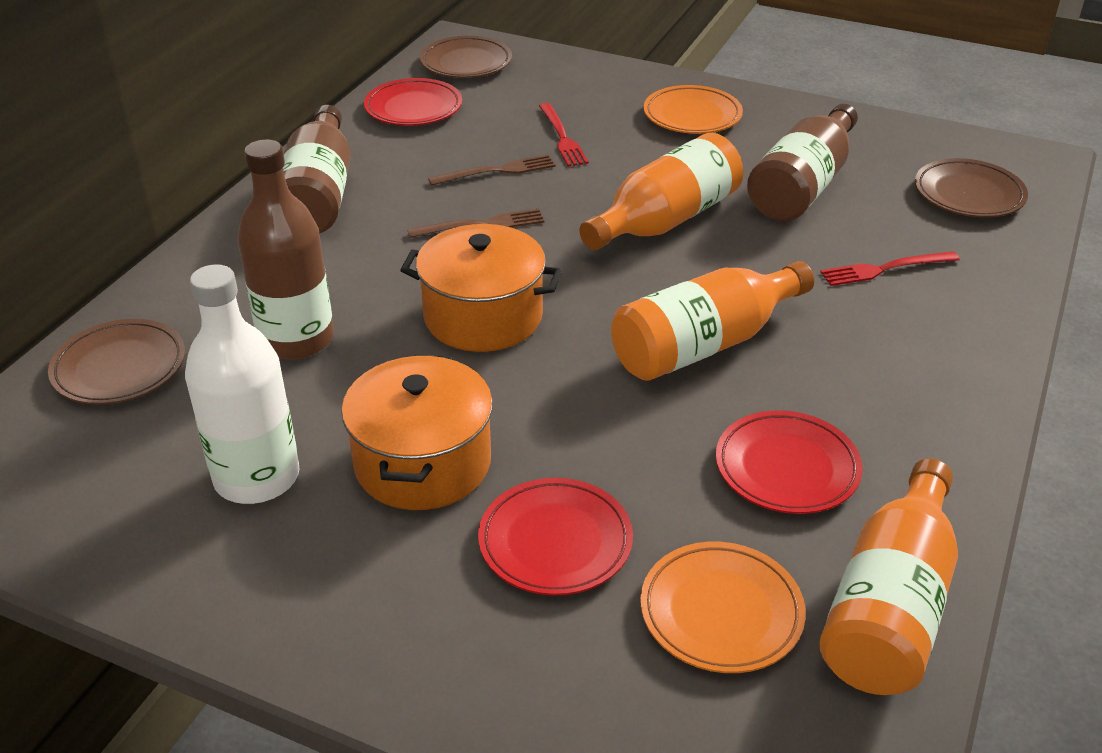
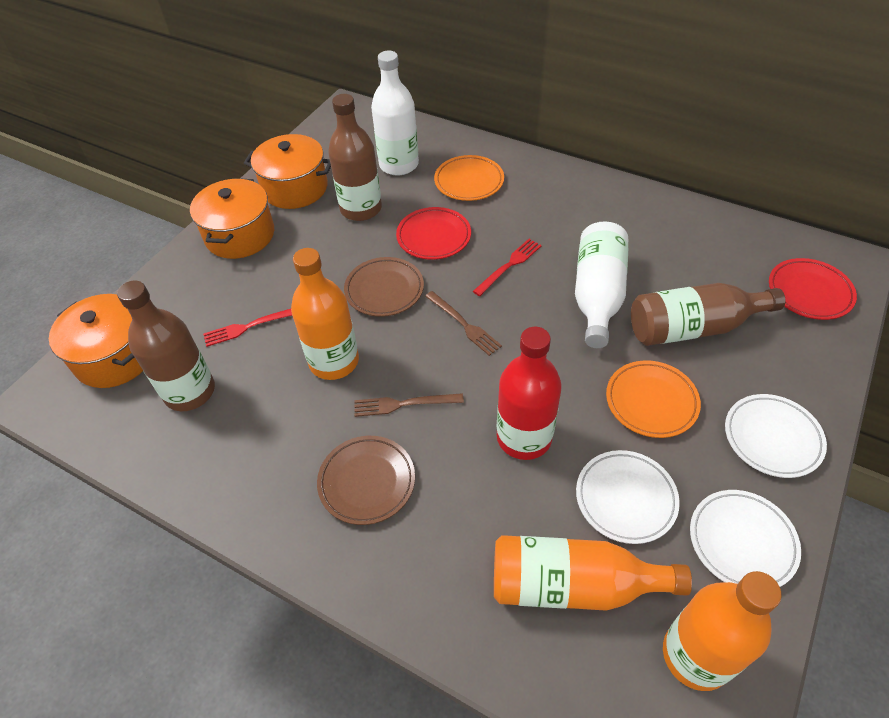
brown plate: 3 -> 2
orange pot: 2 -> 3
red bottle: 0 -> 1
red plate: 3 -> 2
white bottle: 1 -> 2
white plate: 0 -> 3

